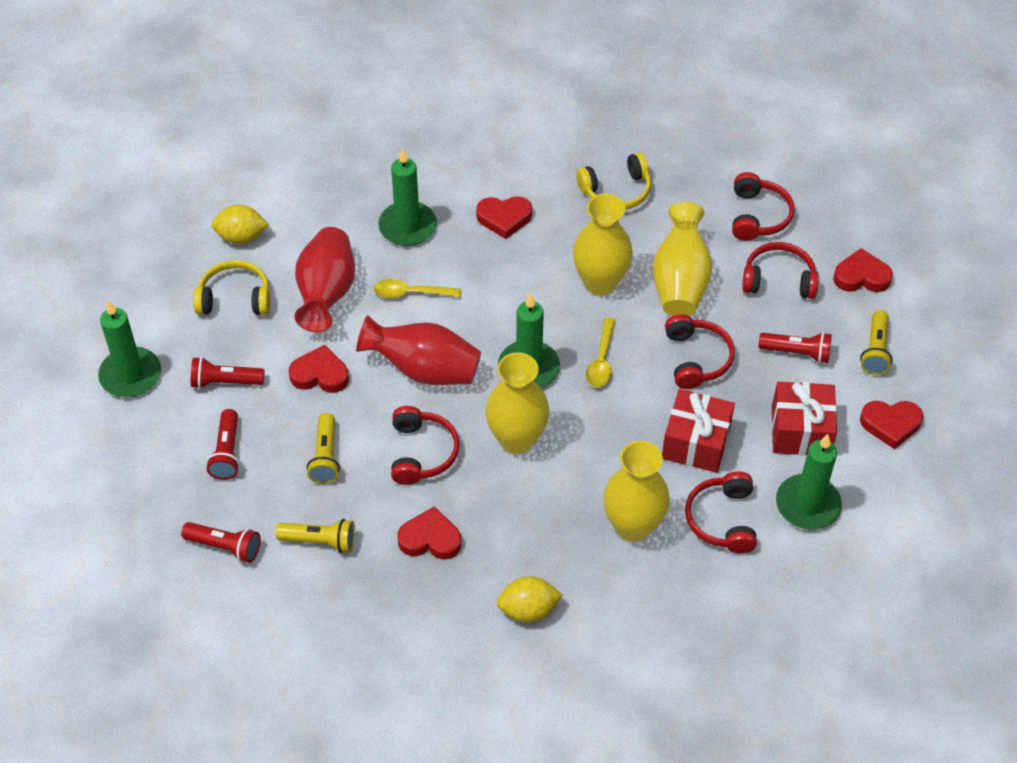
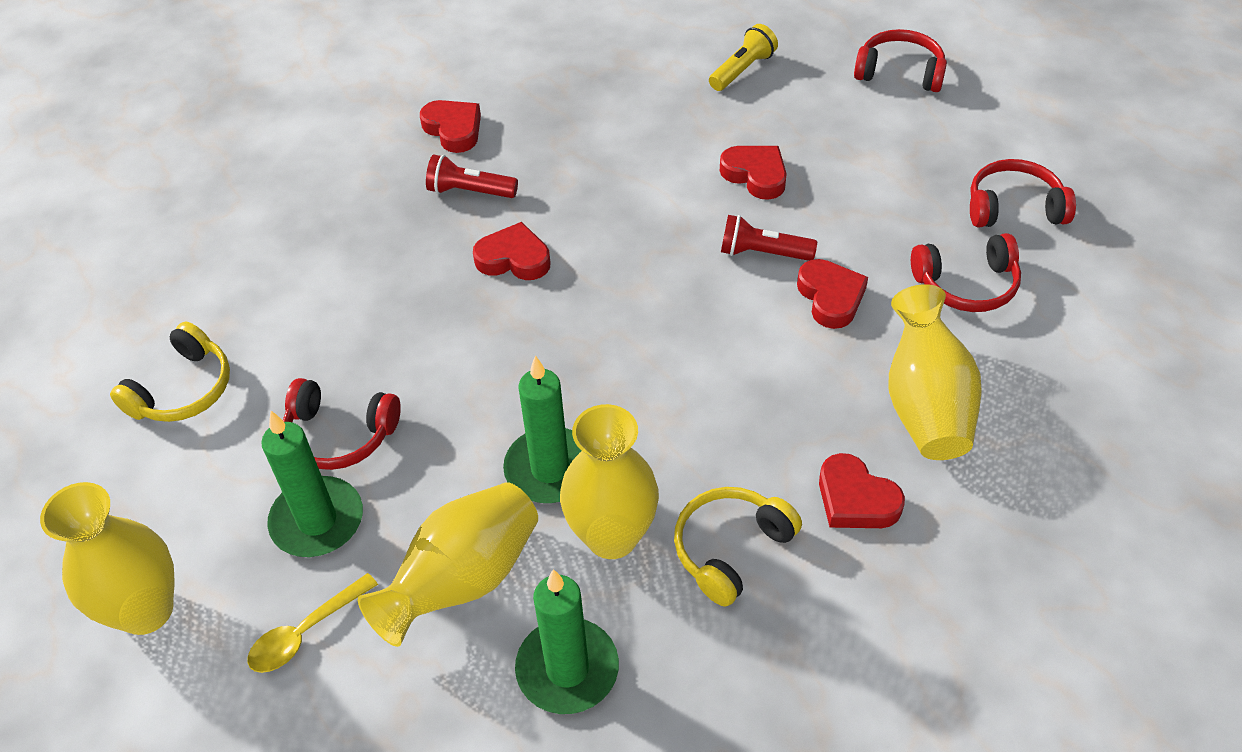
green candle: 4 -> 3
red flashlight: 4 -> 2
red gift: 2 -> 0
red headphones: 5 -> 4
red vase: 2 -> 0
yellow flashlight: 3 -> 1
yellow lemon: 2 -> 0
yellow spoon: 2 -> 1

